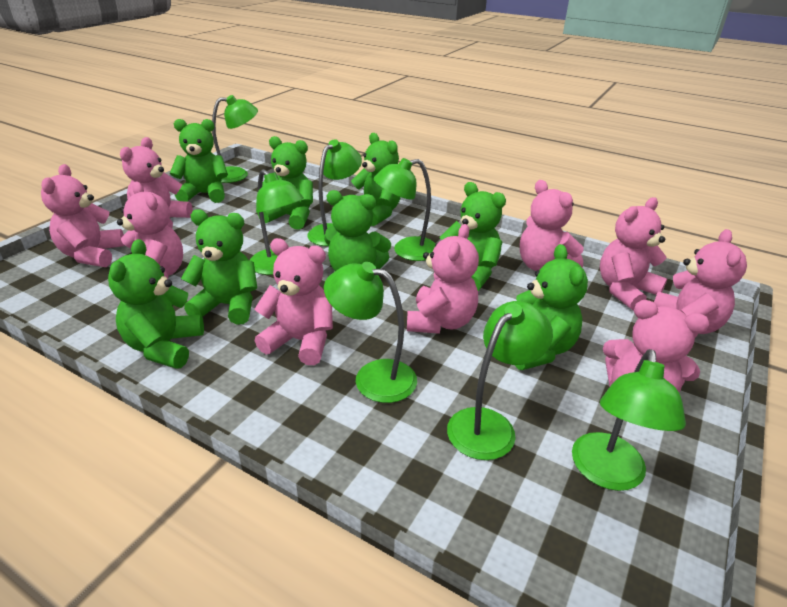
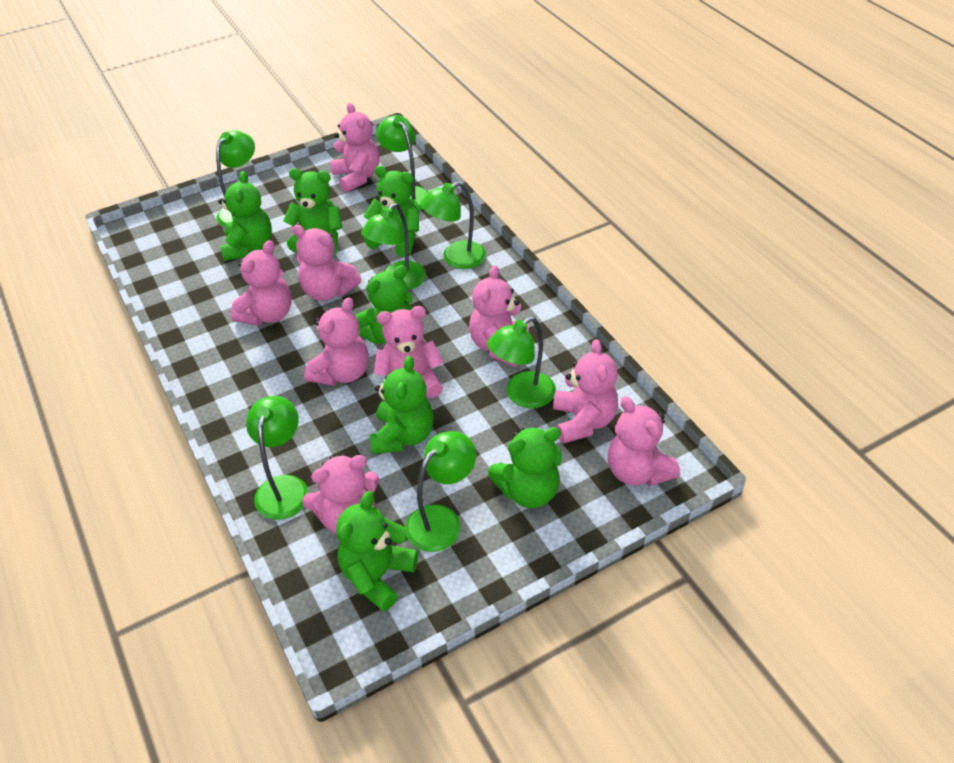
green teddy bear: 8 -> 7

